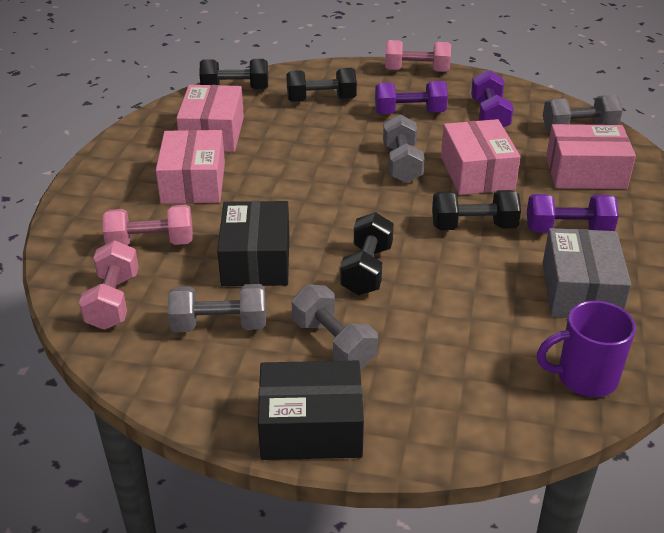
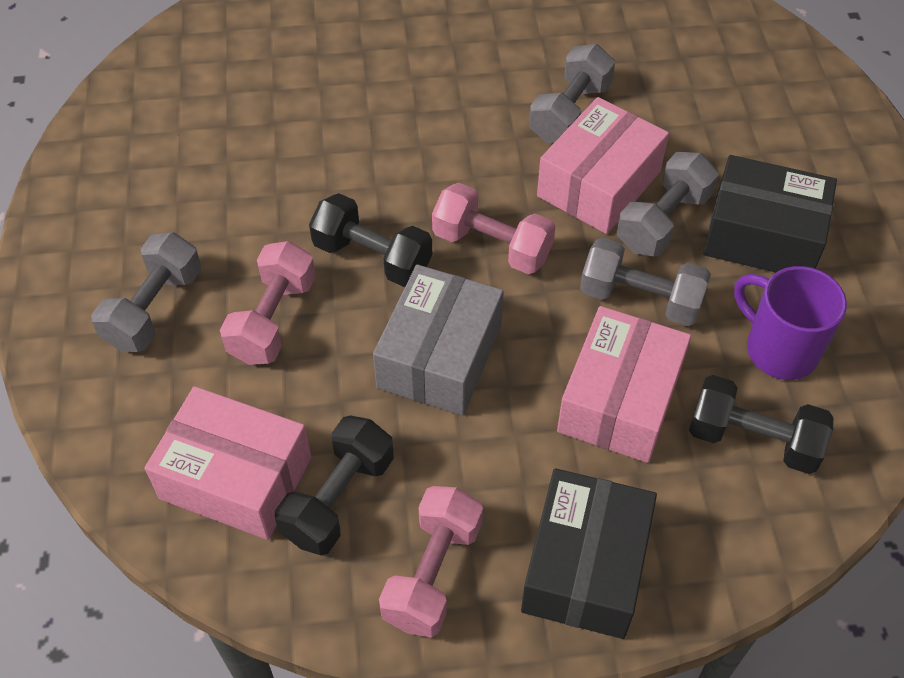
black dumbbell: 4 -> 3
pink box: 4 -> 3
purple dumbbell: 3 -> 0

